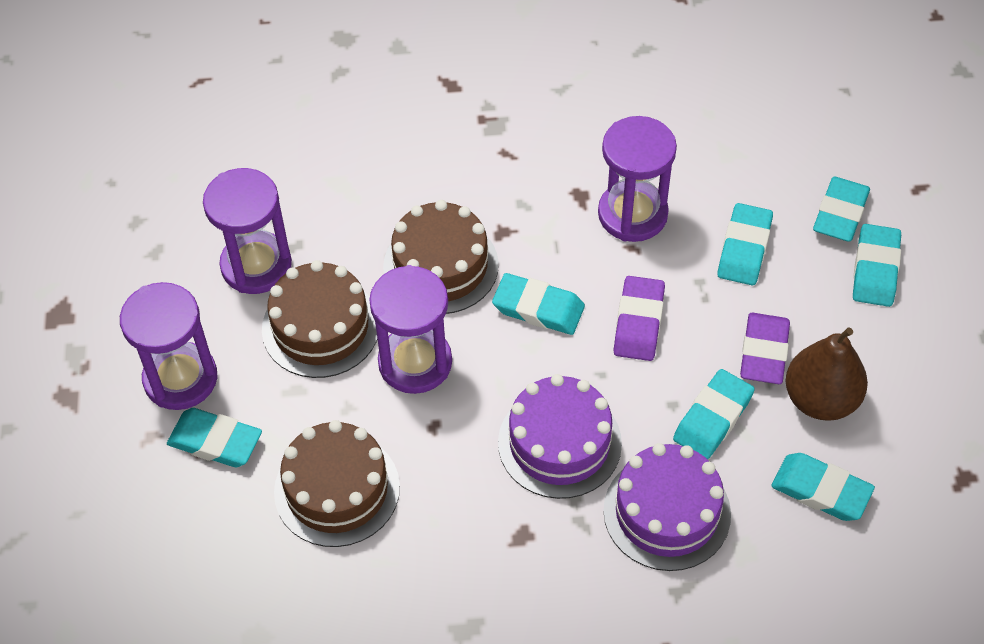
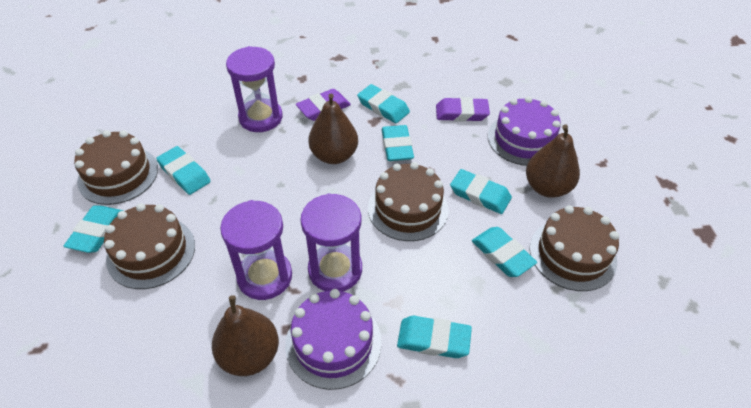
brown cake: 3 -> 4
brown pear: 1 -> 3
purple hourglass: 4 -> 3

